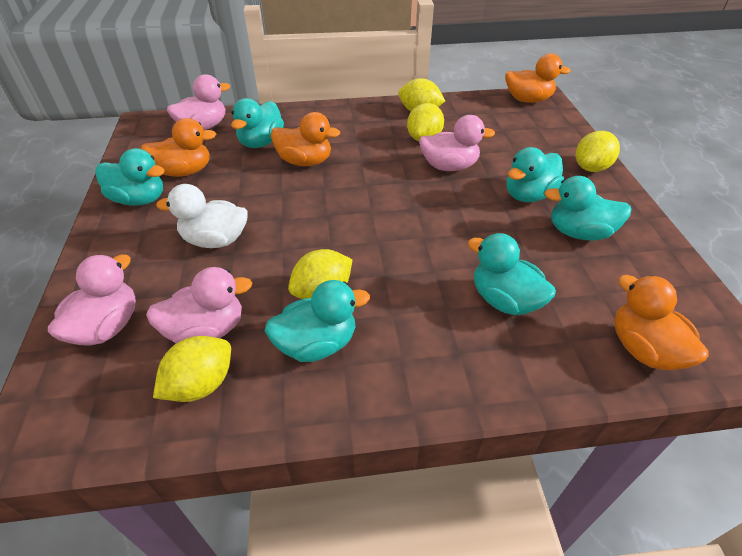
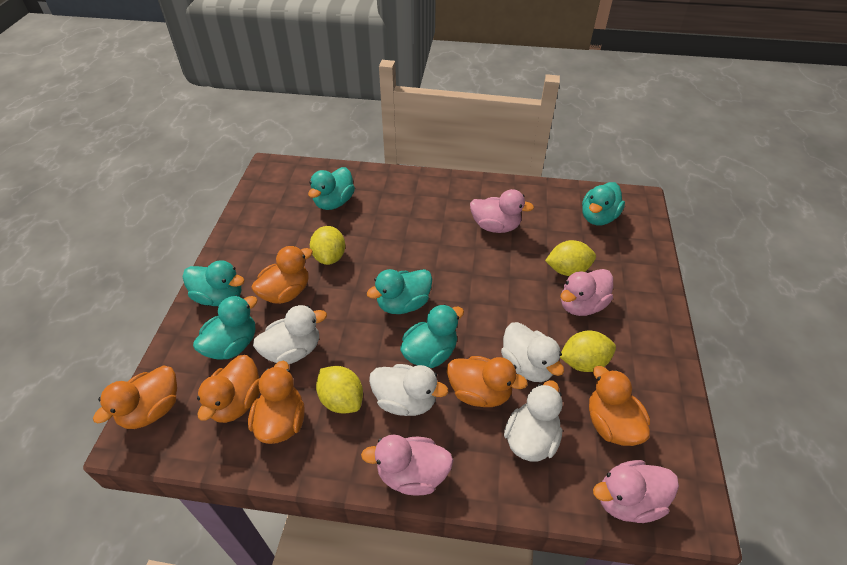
orange duck: 4 -> 6
white duck: 1 -> 4
yellow lemon: 5 -> 4

